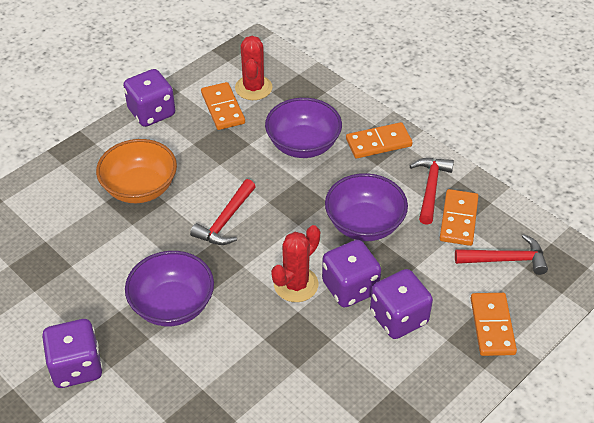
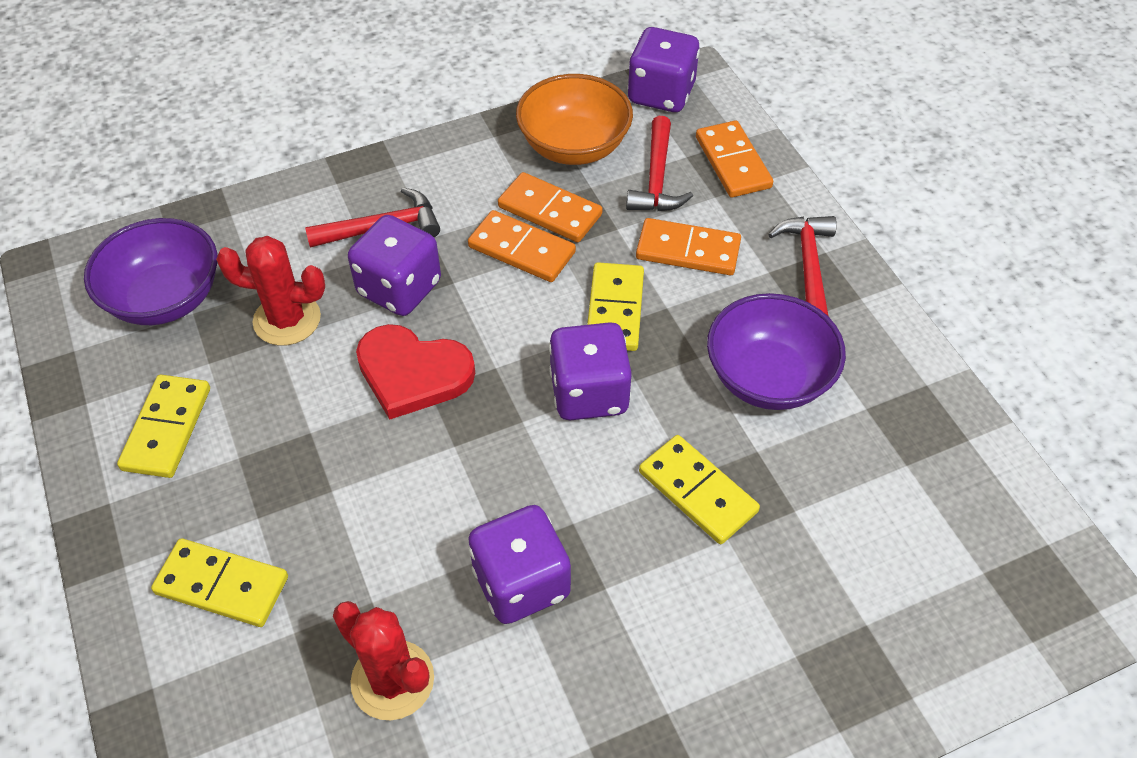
purple bowl: 3 -> 2
red heart: 0 -> 1
yellow domino: 0 -> 4

